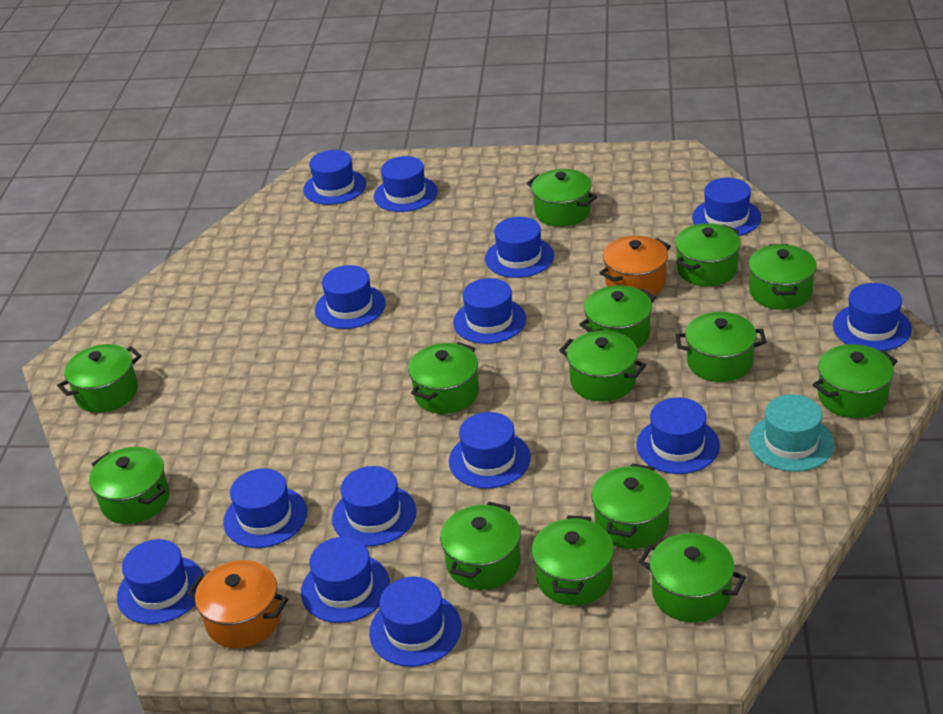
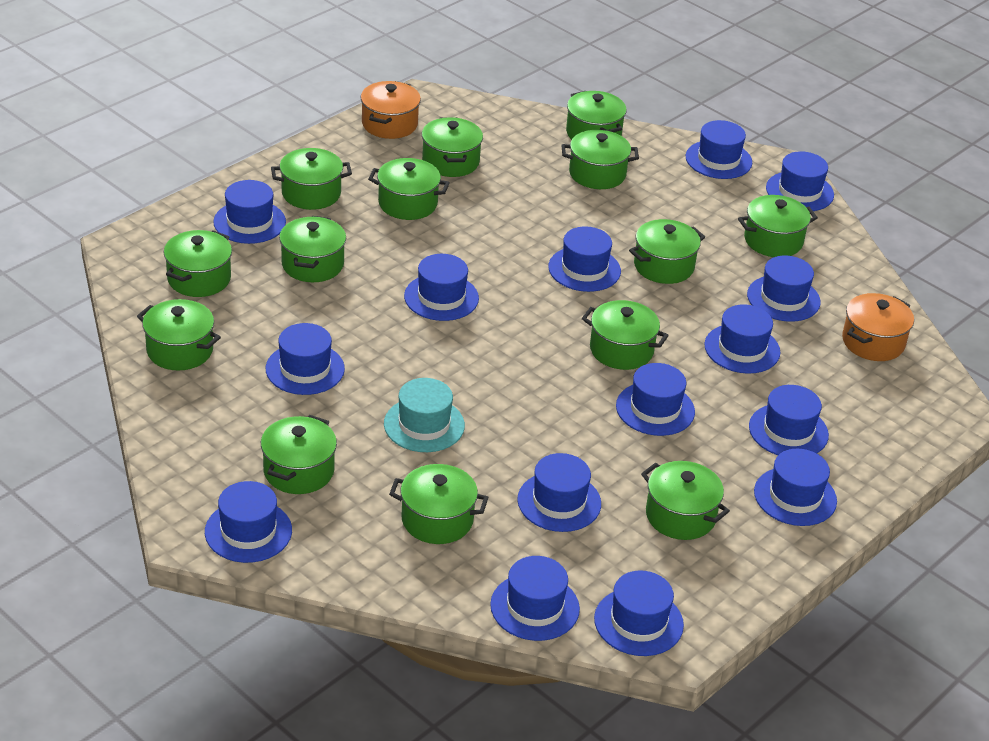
blue hat: 14 -> 15

